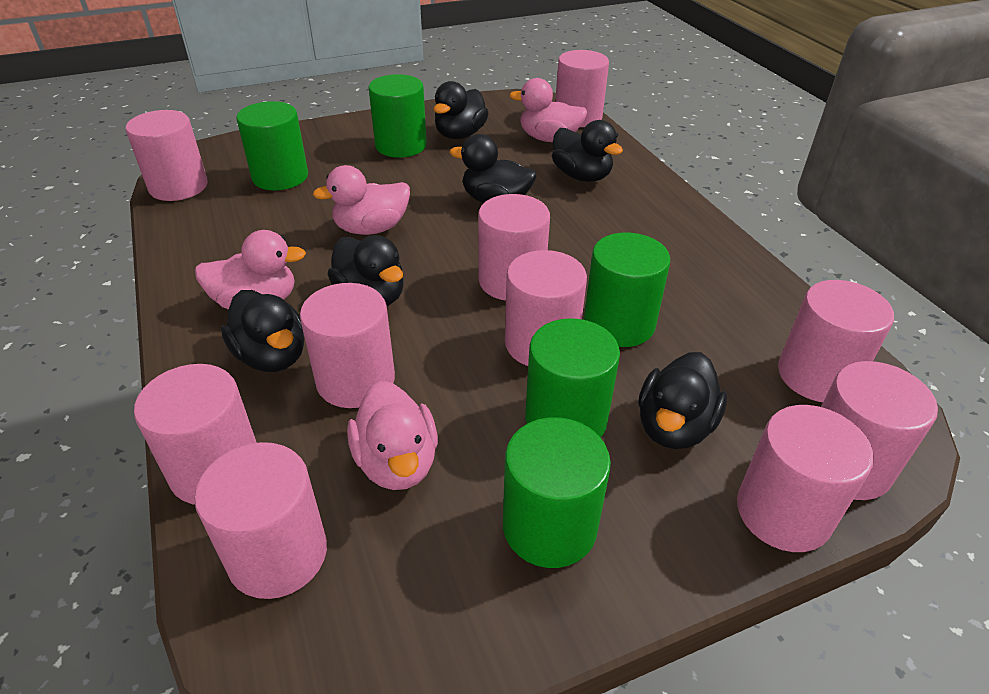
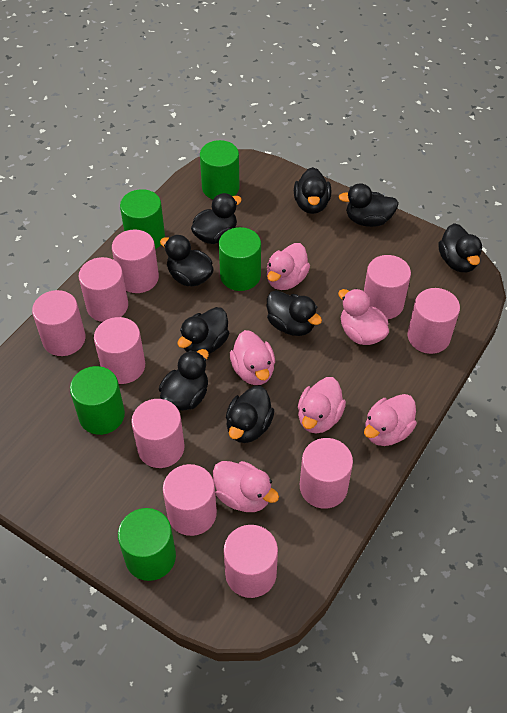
black duck: 6 -> 9
pink duck: 4 -> 6

